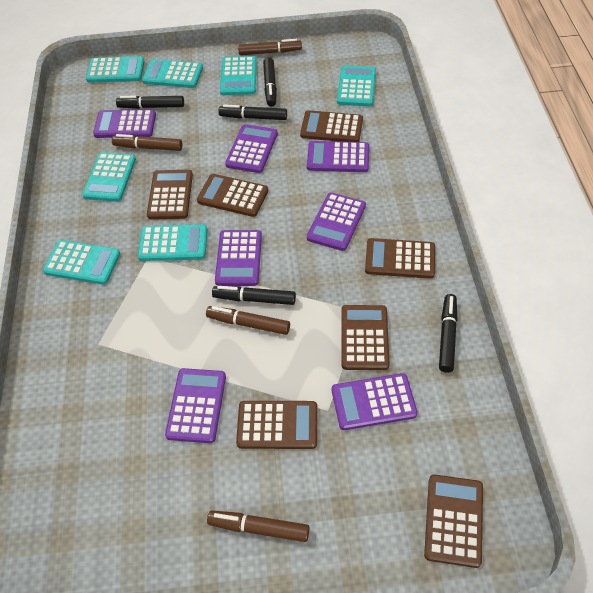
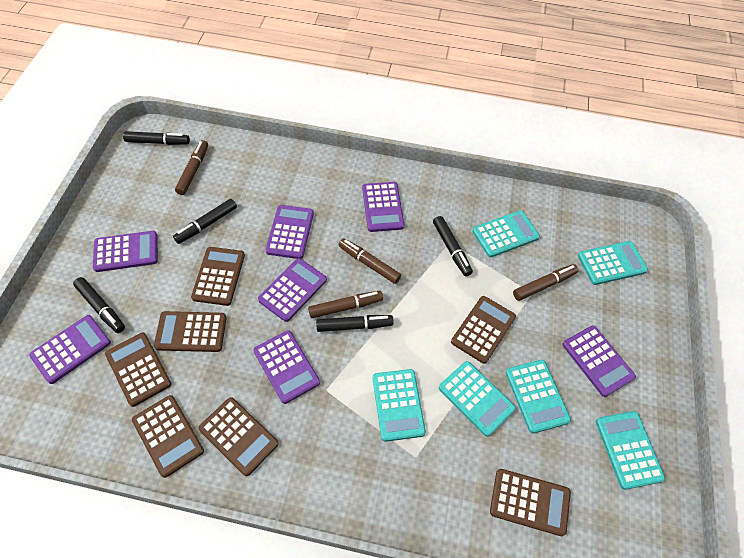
turquoise calculator: 7 -> 6

